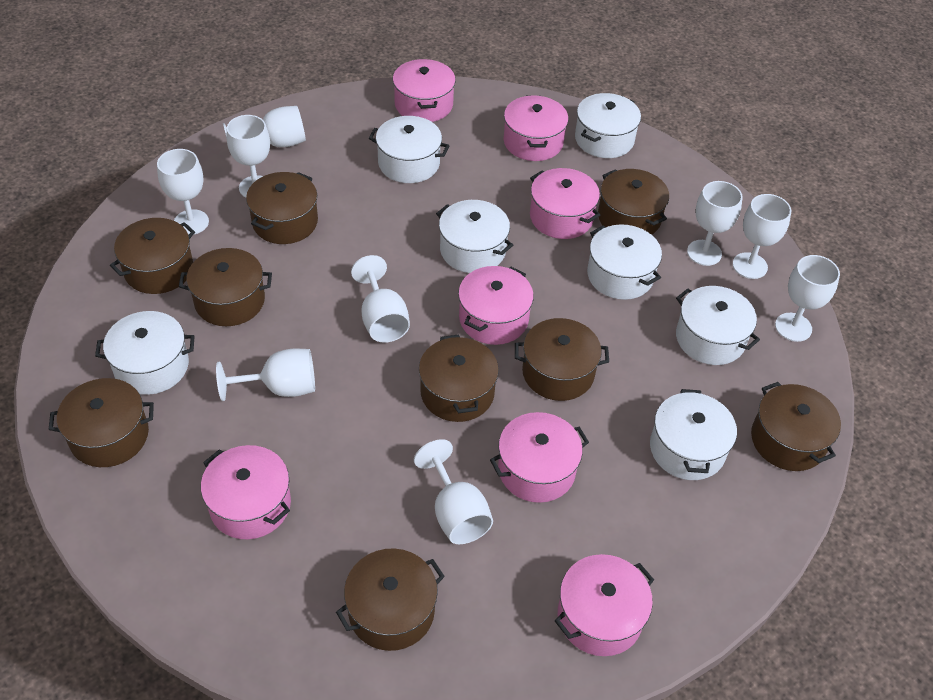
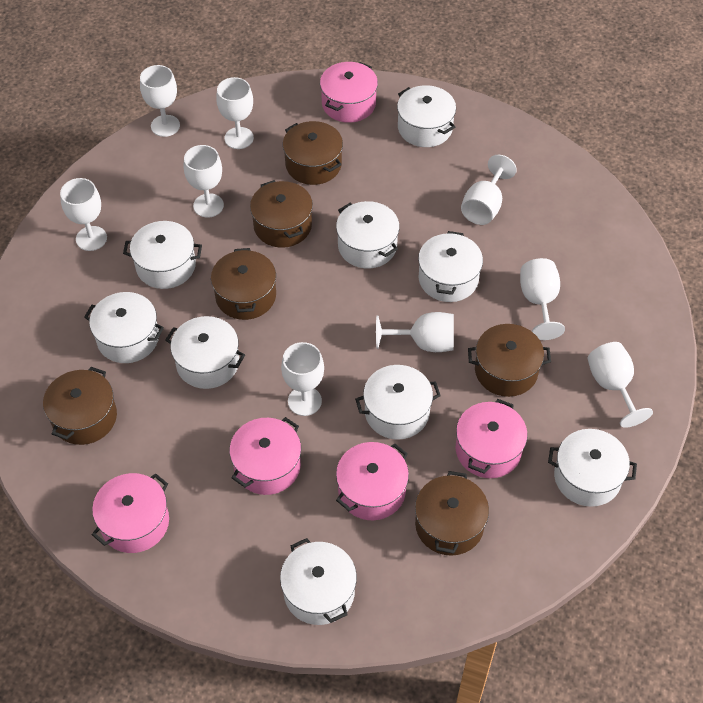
brown pot: 9 -> 6
pink pot: 7 -> 5
white pot: 7 -> 9

